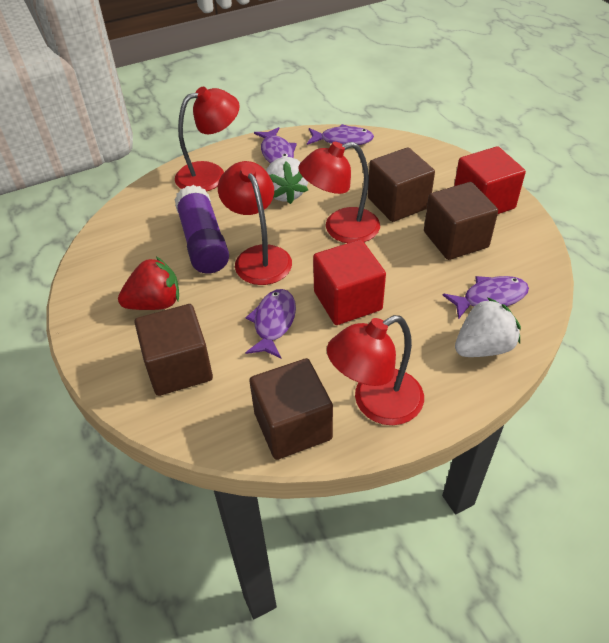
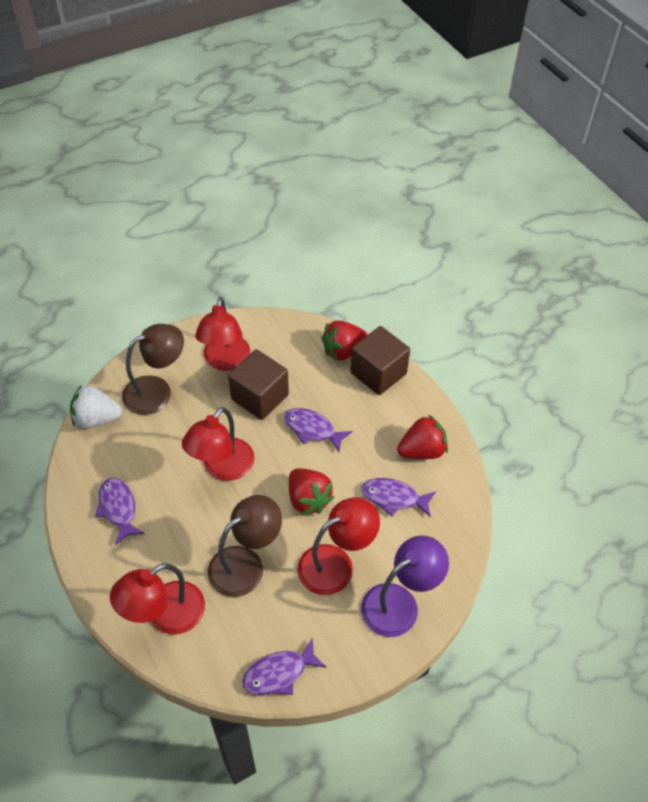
brown cube: 4 -> 2
brown lamp: 0 -> 2
purple glue stick: 1 -> 0
purple lamp: 0 -> 1
red cube: 2 -> 0
red strawberry: 1 -> 3
white strawberry: 2 -> 1

